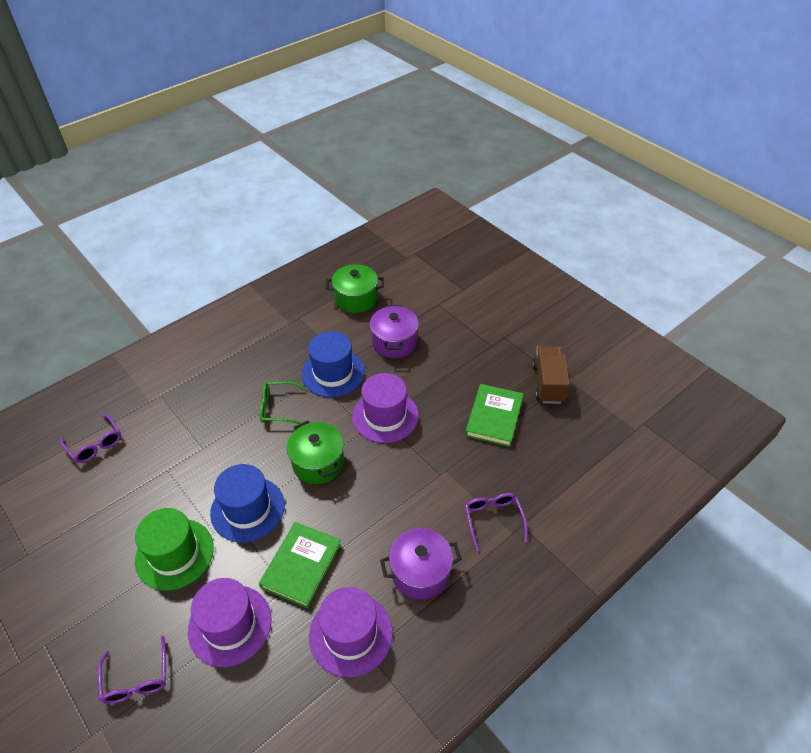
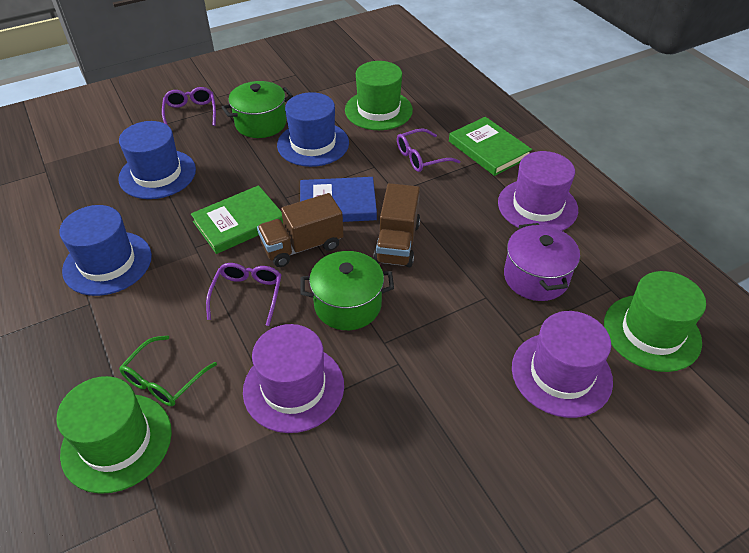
blue book: 0 -> 1
blue hat: 2 -> 3
brown truck: 1 -> 2
green hat: 1 -> 3
purple pot: 2 -> 1

